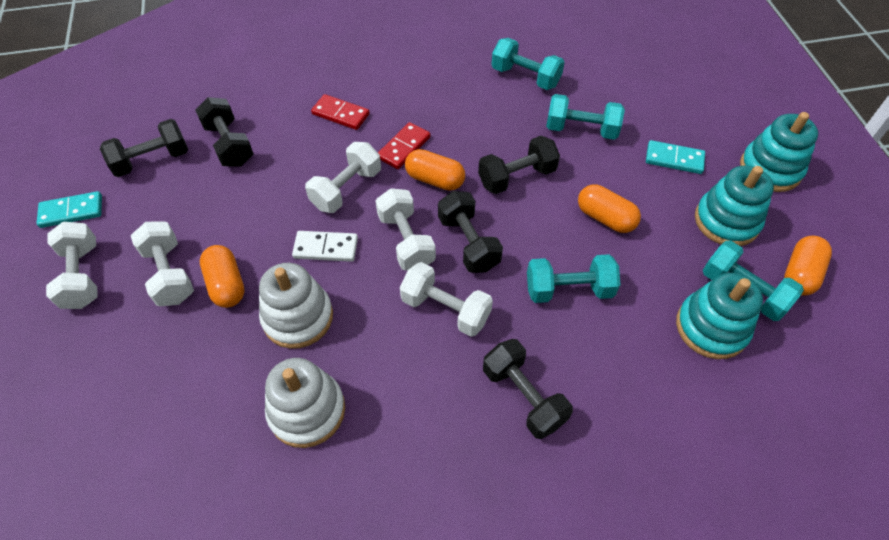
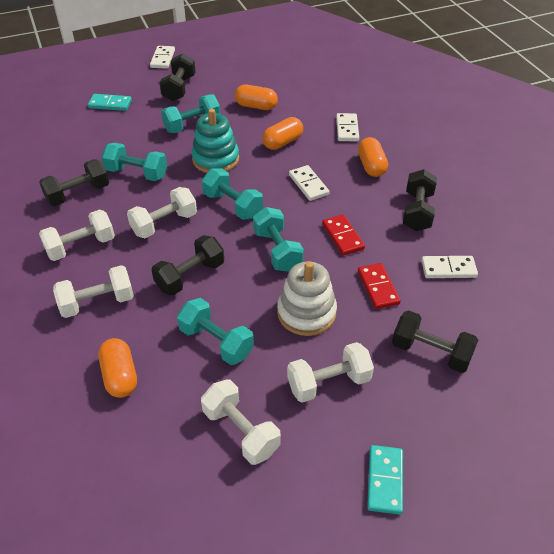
turquoise dumbbell: 4 -> 5
turquoise stacking toy: 3 -> 1
white domino: 1 -> 4
white stacking toy: 2 -> 1

